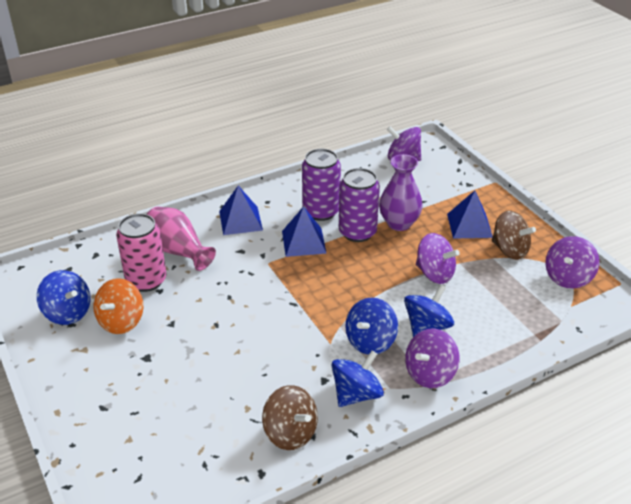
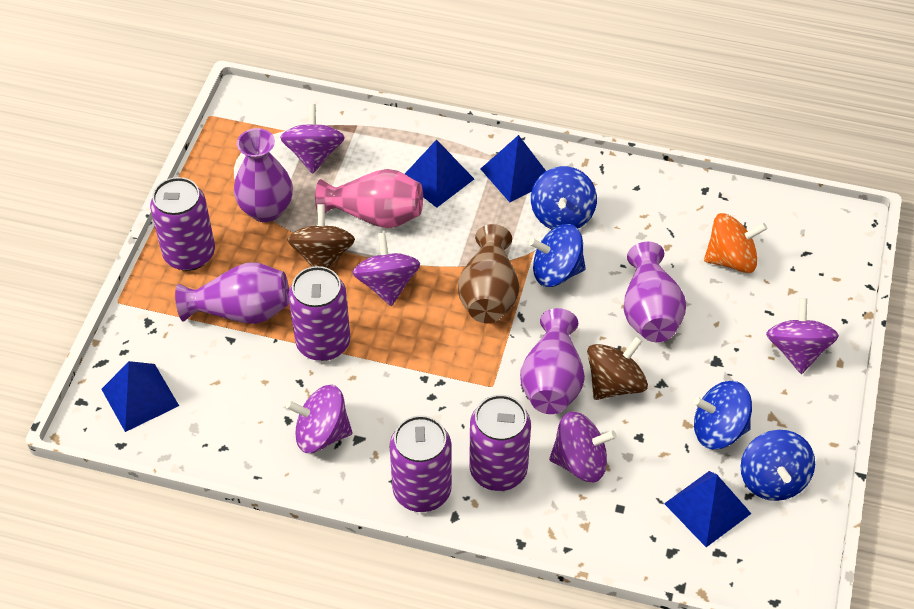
blue pyramid: 3 -> 4
brown vase: 0 -> 1
pink can: 1 -> 0
purple can: 2 -> 4
purple spinning top: 4 -> 5
purple vase: 1 -> 4

